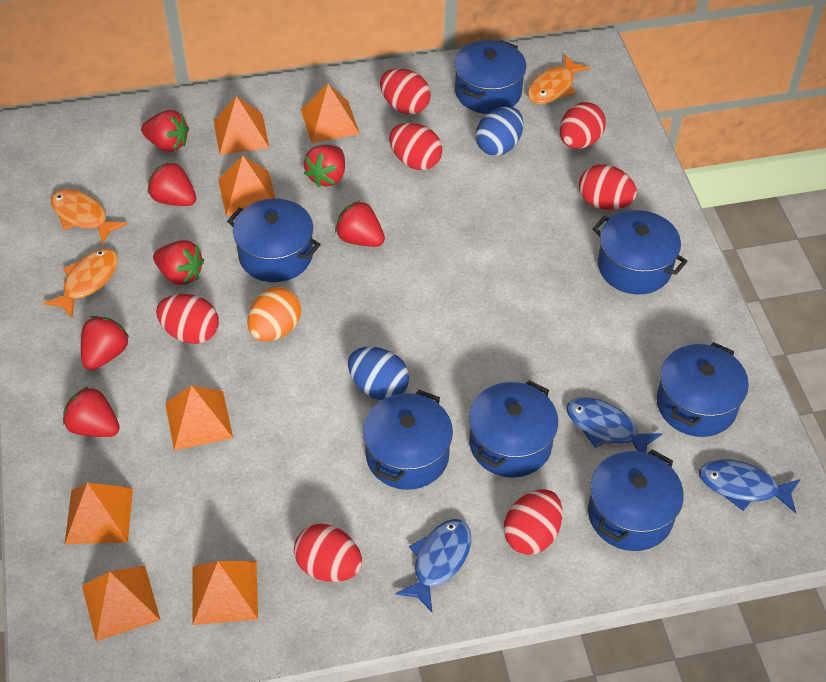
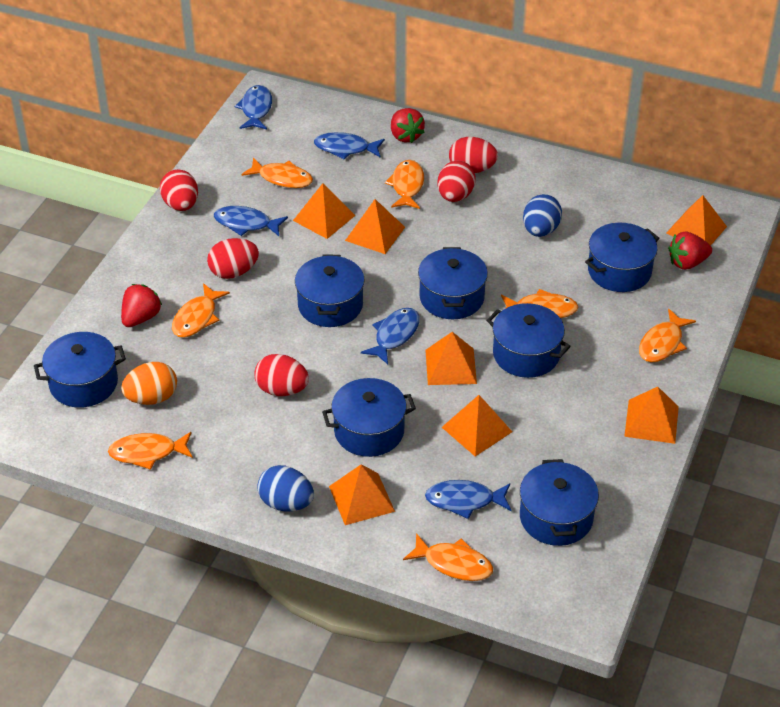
blue fish: 3 -> 5
orange fish: 3 -> 7
red egg: 7 -> 5
red strawberry: 7 -> 3

